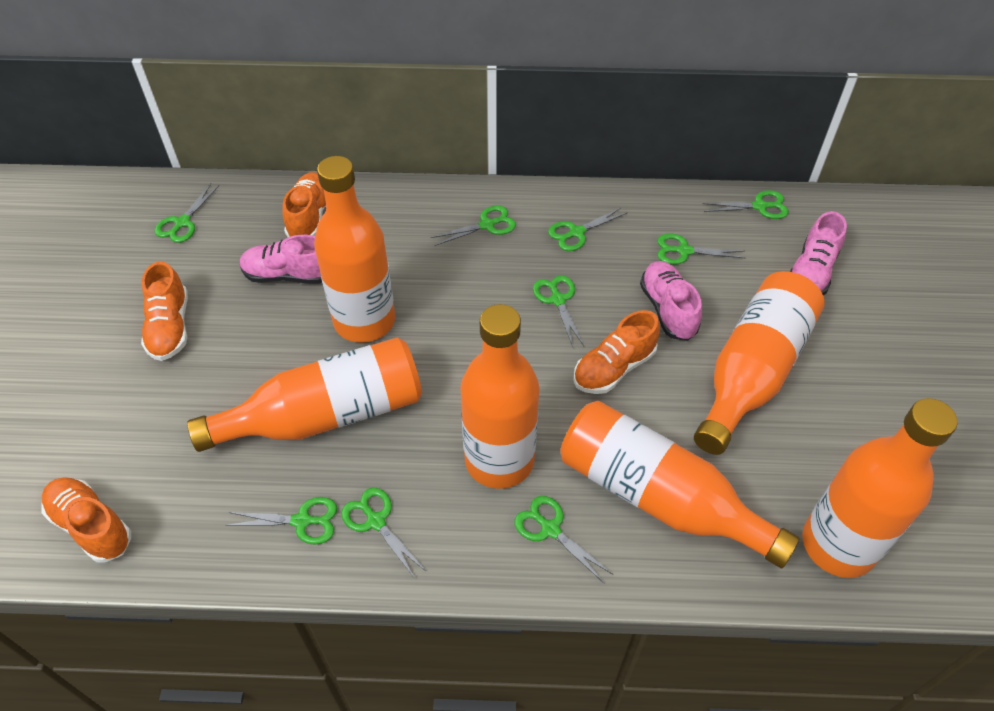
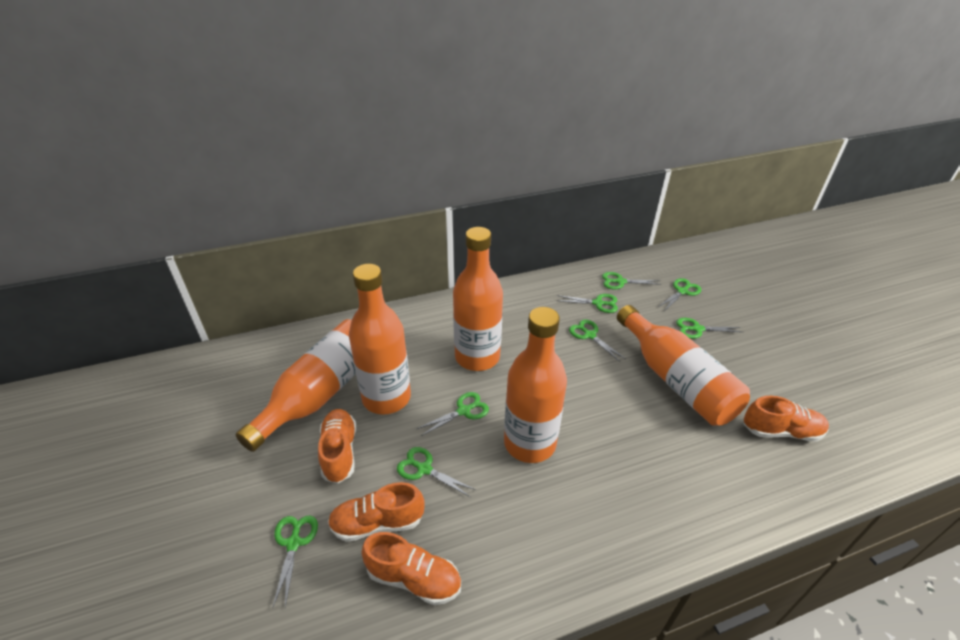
green scissors: 9 -> 8
orange bottle: 6 -> 5
pink shoe: 3 -> 0

